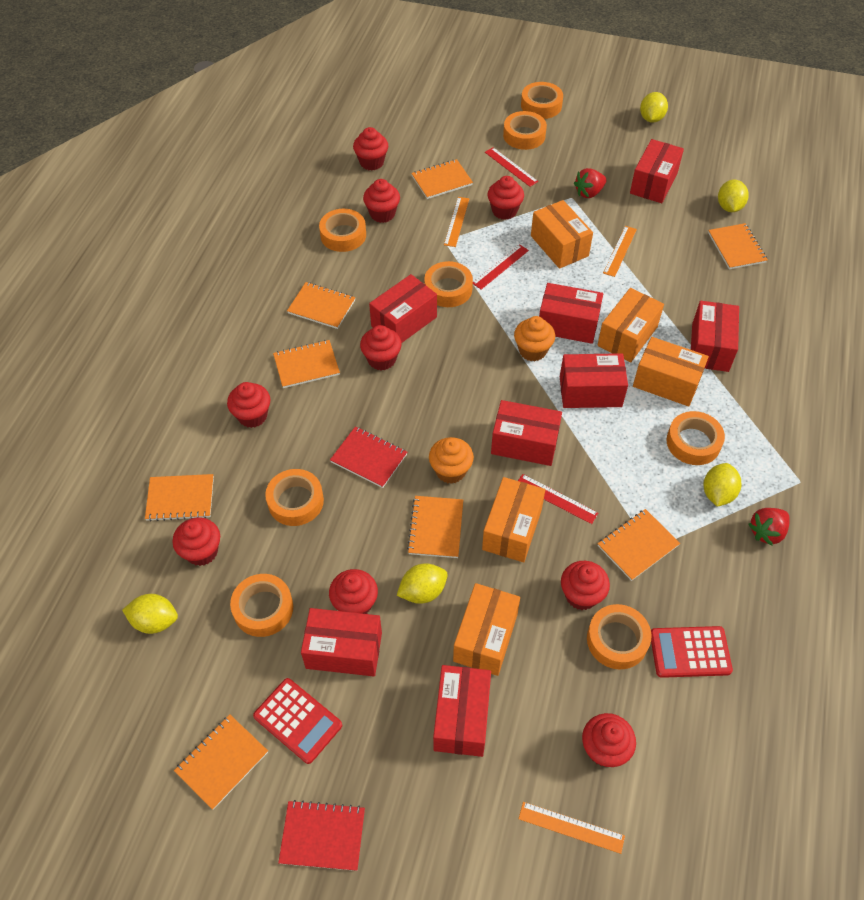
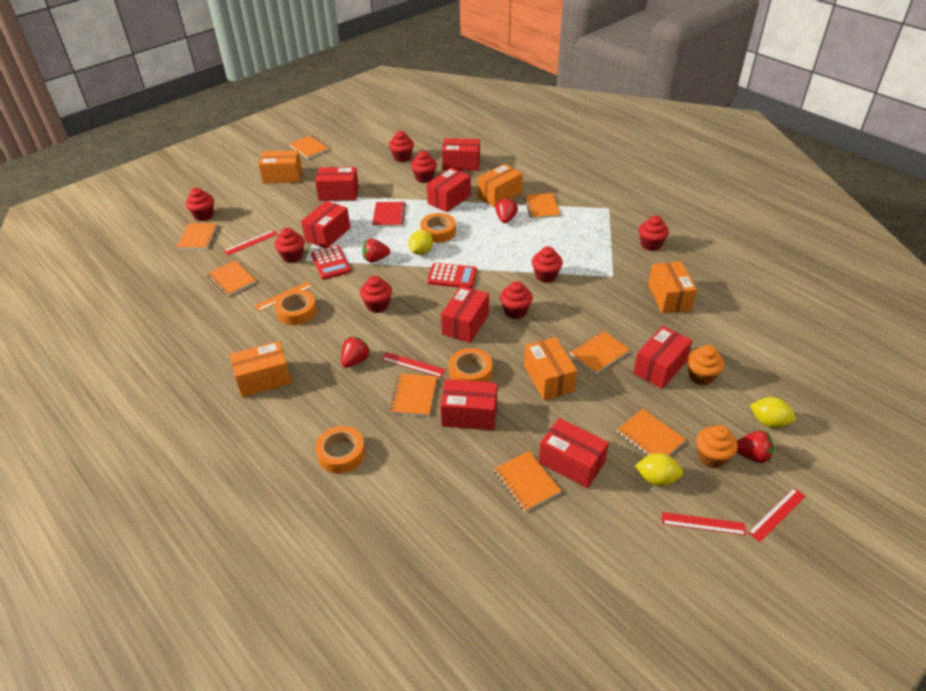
orange ruler: 3 -> 1
orange tape: 8 -> 4
red cupcake: 9 -> 8
red notebook: 2 -> 1
red ruler: 3 -> 4
red strawberry: 2 -> 4
yellow lemon: 5 -> 3

